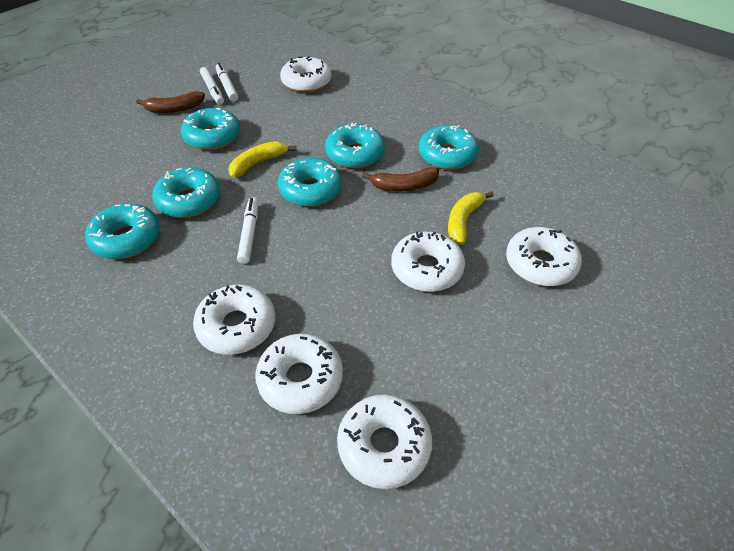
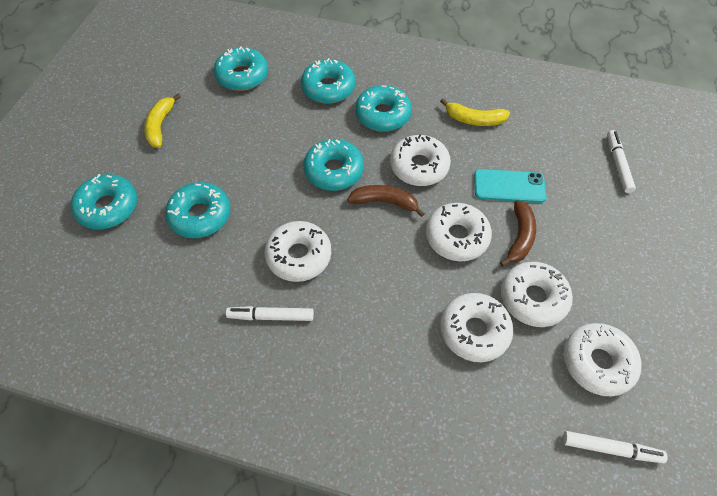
turquoise phone: 0 -> 1

